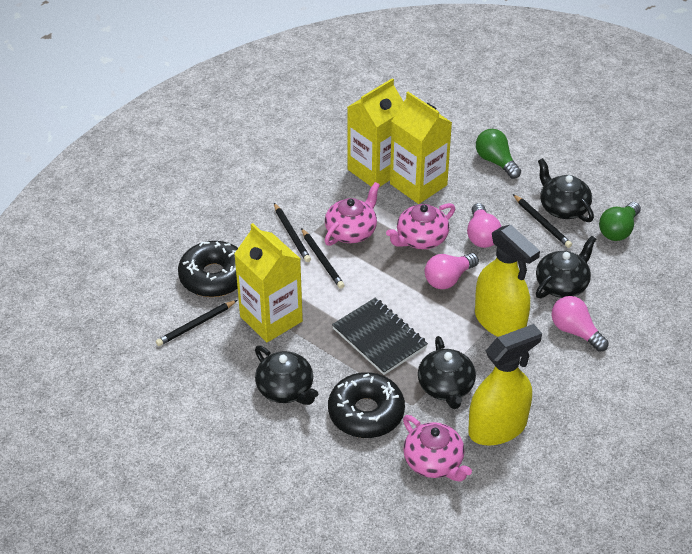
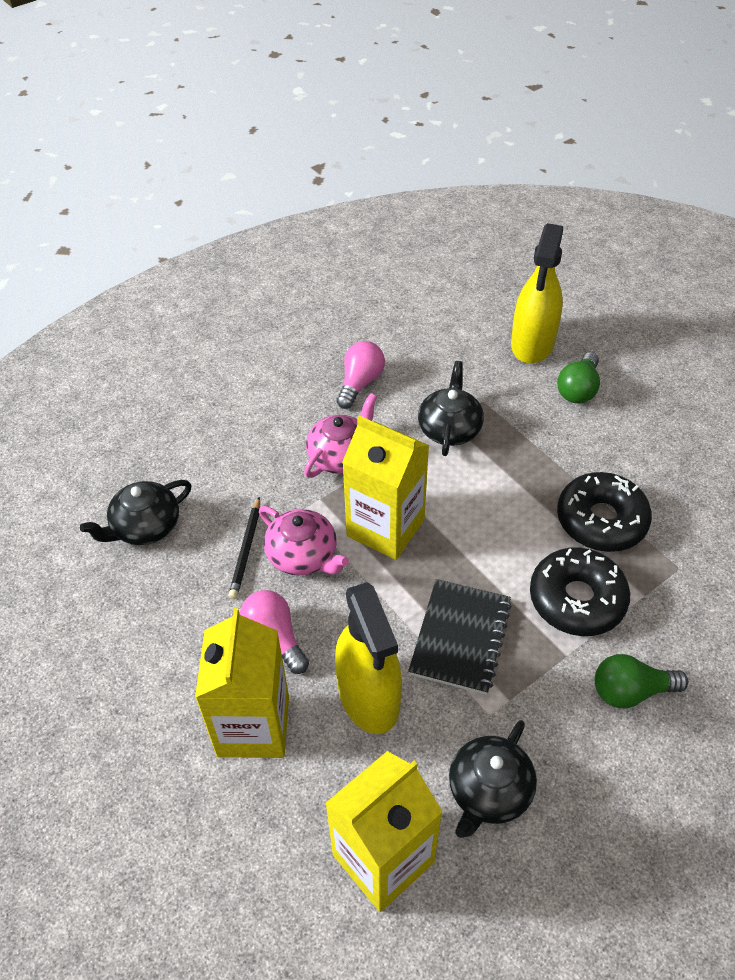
black pencil: 4 -> 1
black teapot: 4 -> 3
pink light bulb: 3 -> 2
pink teapot: 3 -> 2

